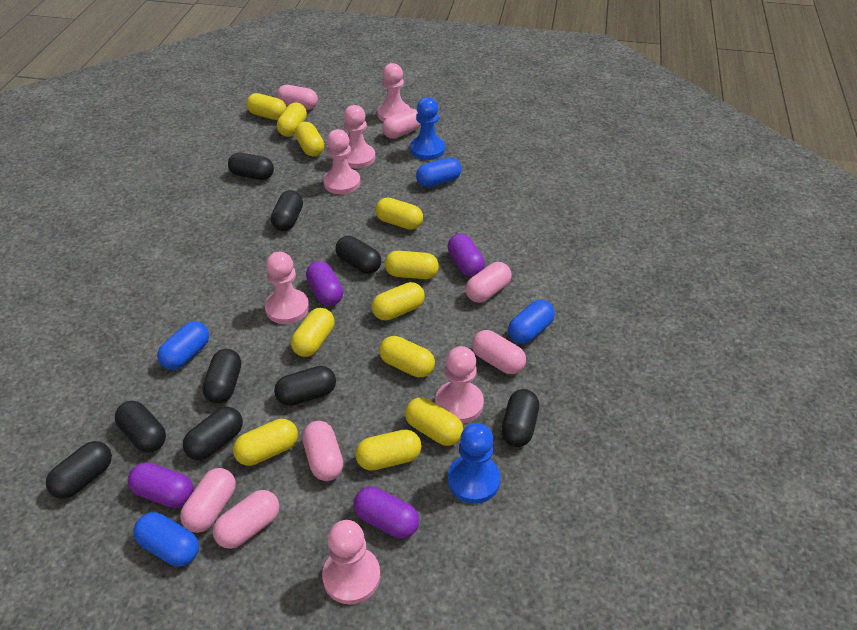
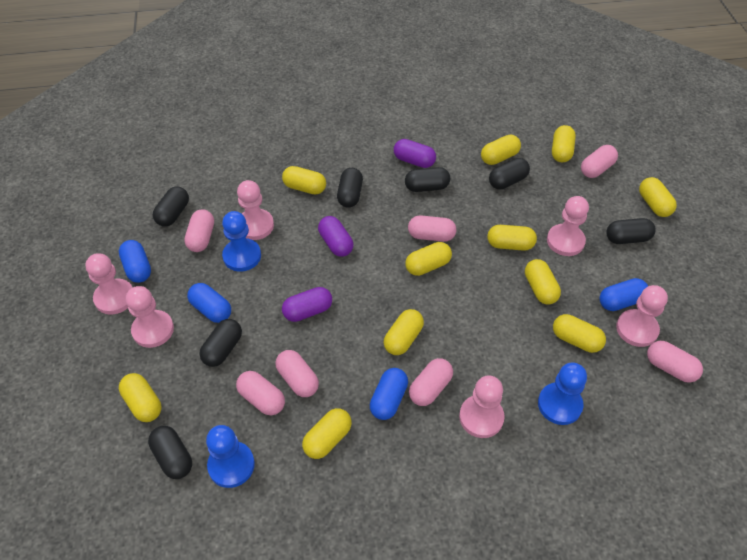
black capsule: 9 -> 7
blue pawn: 2 -> 3
purple capsule: 4 -> 3

